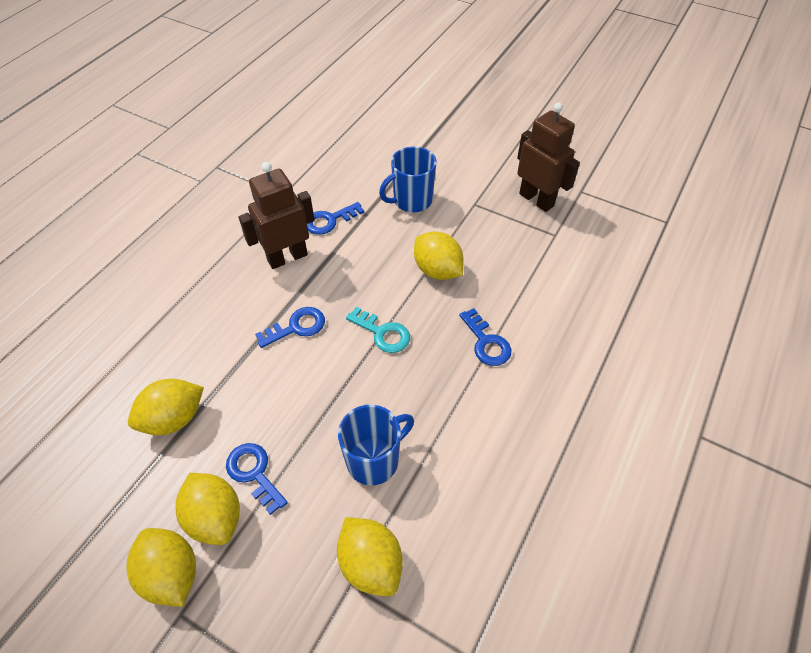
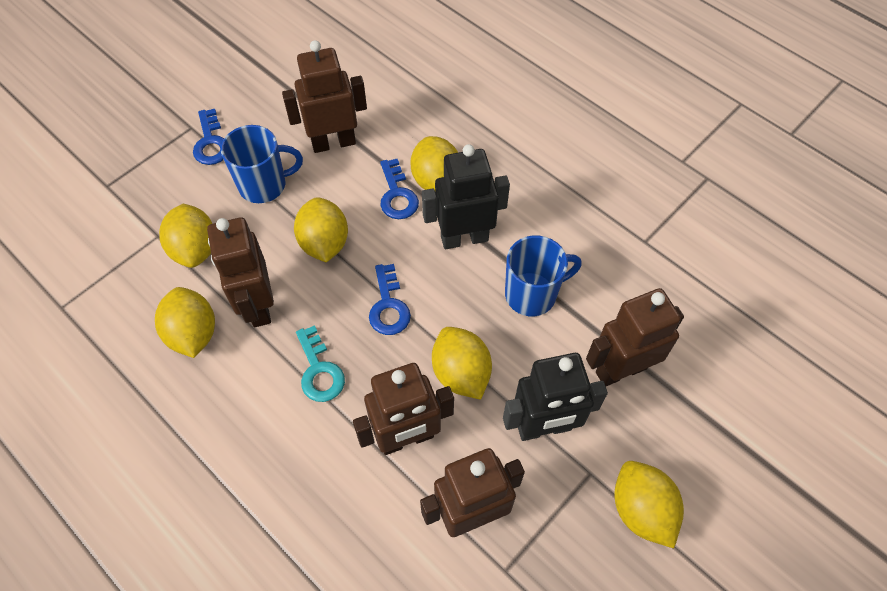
black robot: 0 -> 2
blue key: 4 -> 3
brown robot: 2 -> 5
yellow lemon: 5 -> 6

